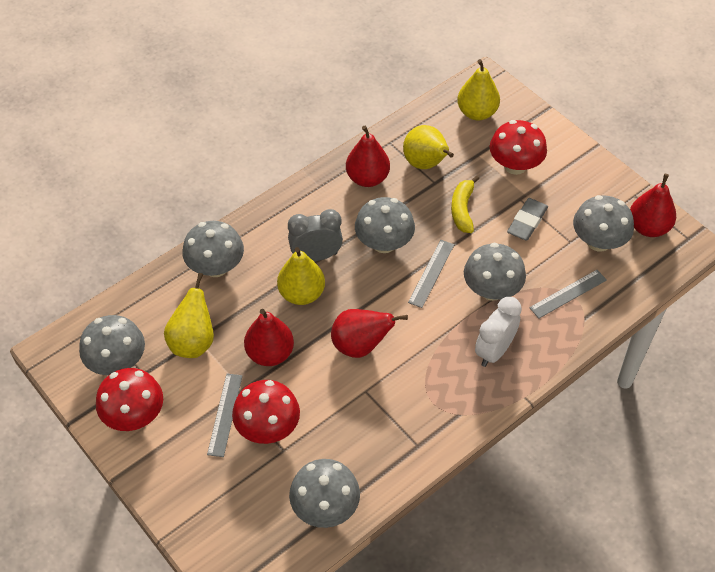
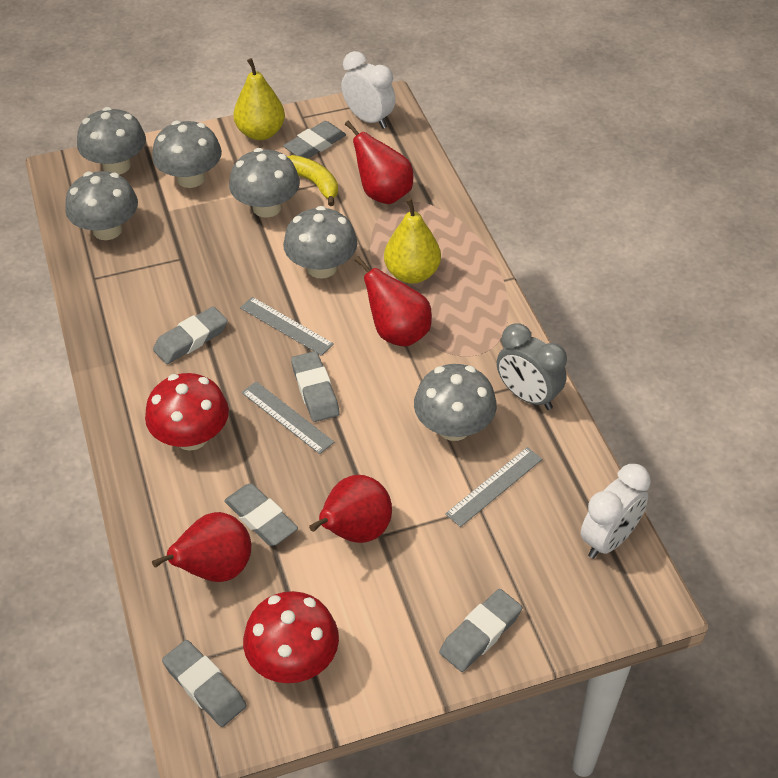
grey eraser: 1 -> 6
red mushroom: 3 -> 2
white clock: 1 -> 2
yellow pear: 4 -> 2

